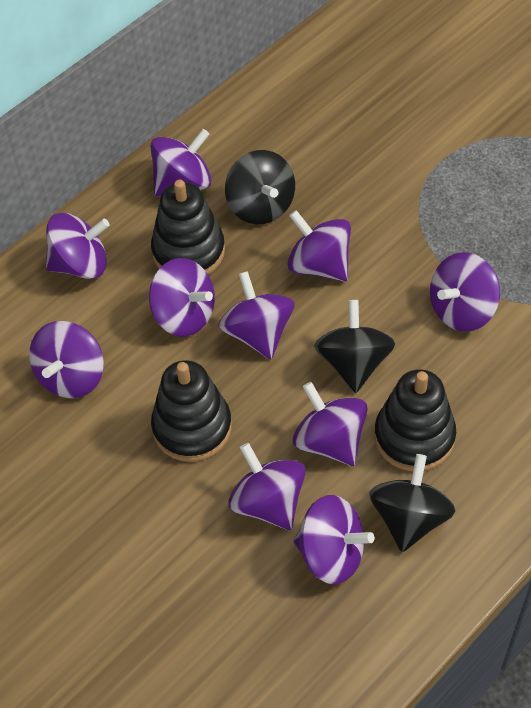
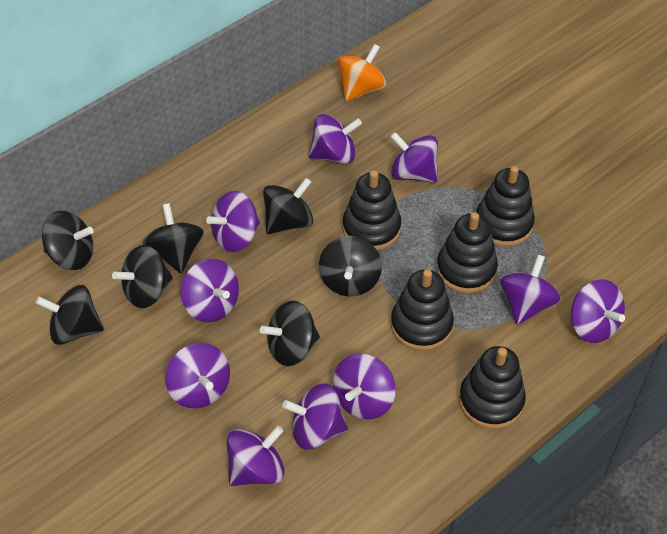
black spinning top: 3 -> 7
black stacking toy: 3 -> 5
orange spinning top: 0 -> 1

